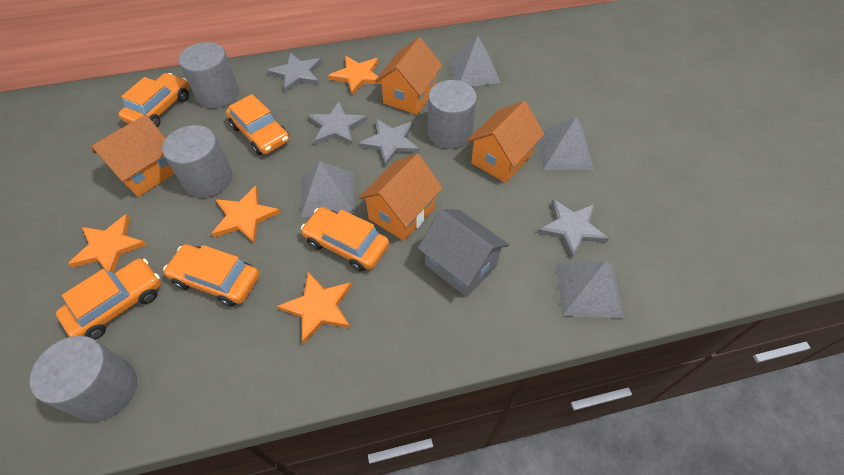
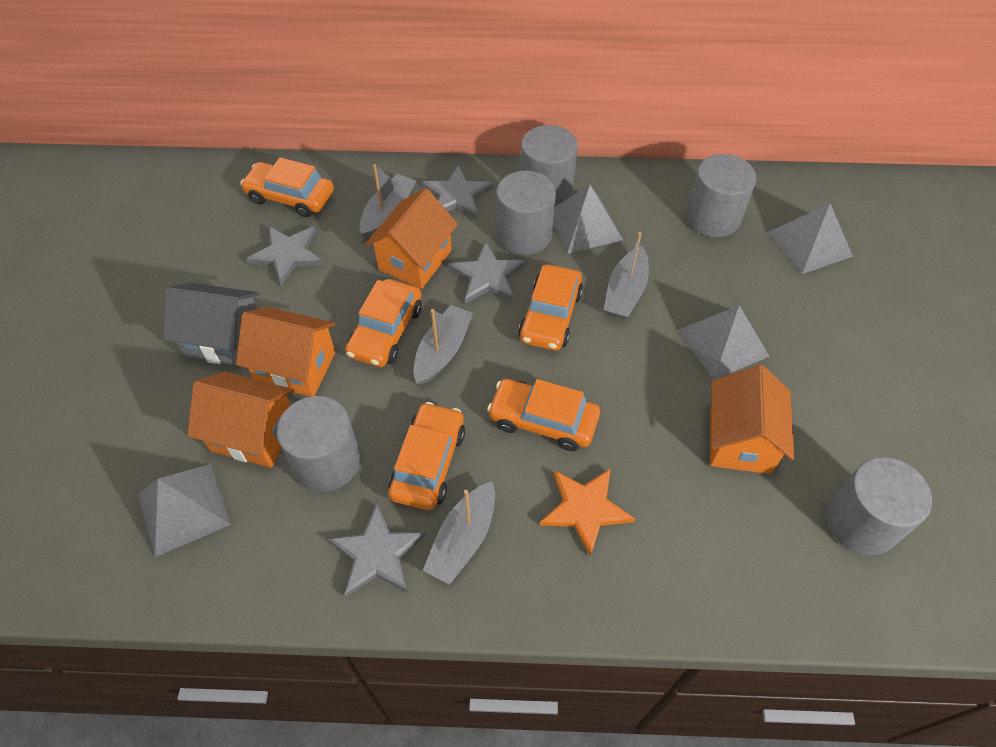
grey boat: 0 -> 4
grey cylinder: 4 -> 5
orange star: 4 -> 1

